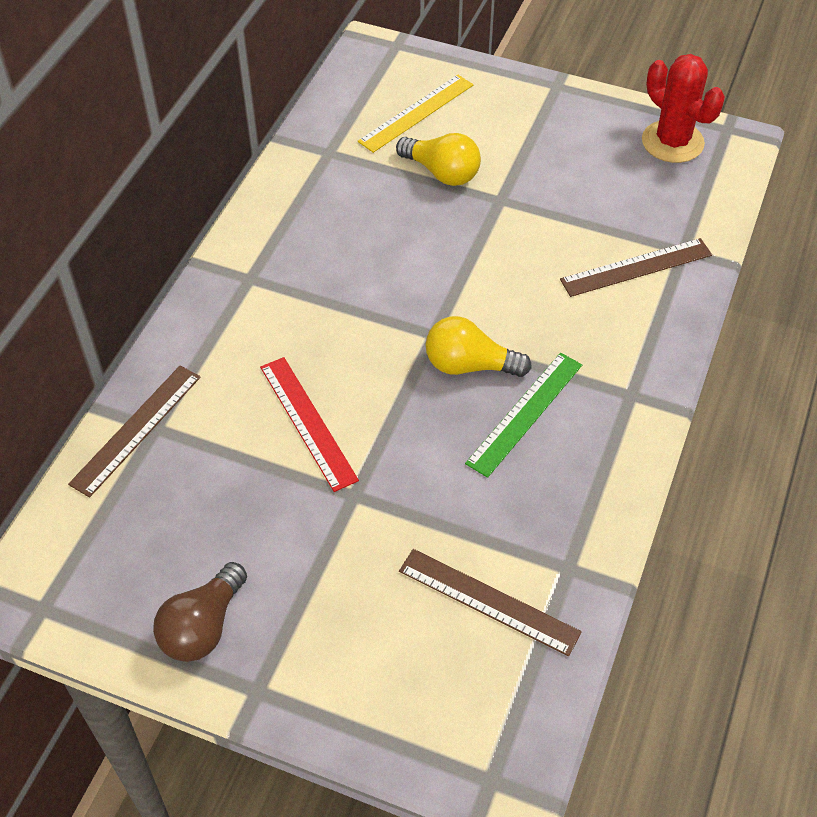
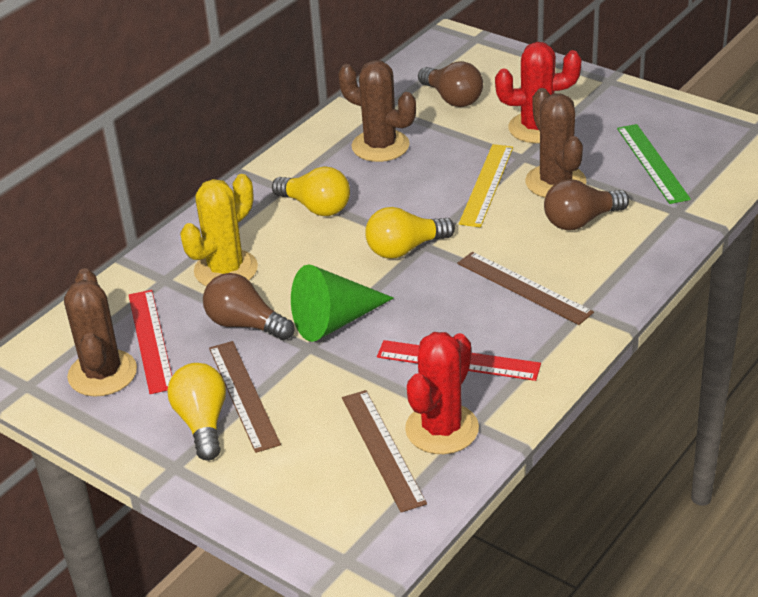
brown cactus: 0 -> 3
brown light bulb: 1 -> 3
green cone: 0 -> 1
red cactus: 1 -> 2
red ruler: 1 -> 2
yellow cactus: 0 -> 1
yellow light bulb: 2 -> 3

